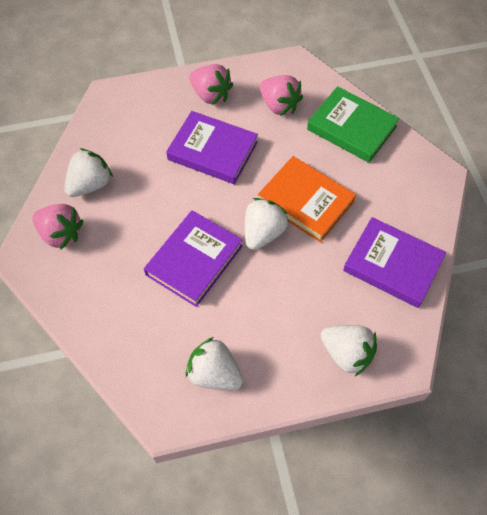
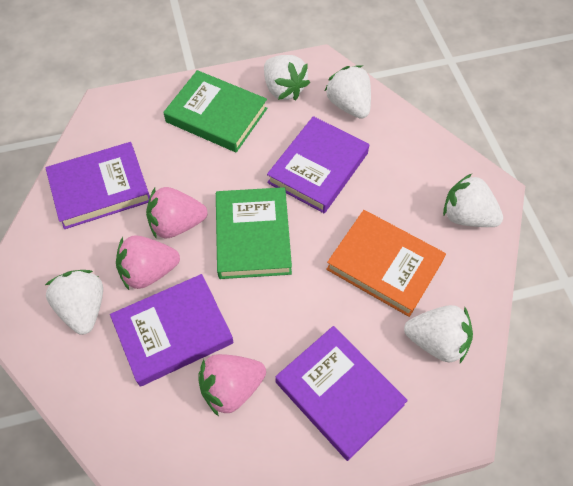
green book: 1 -> 2
purple book: 3 -> 4
white strawberry: 4 -> 5

